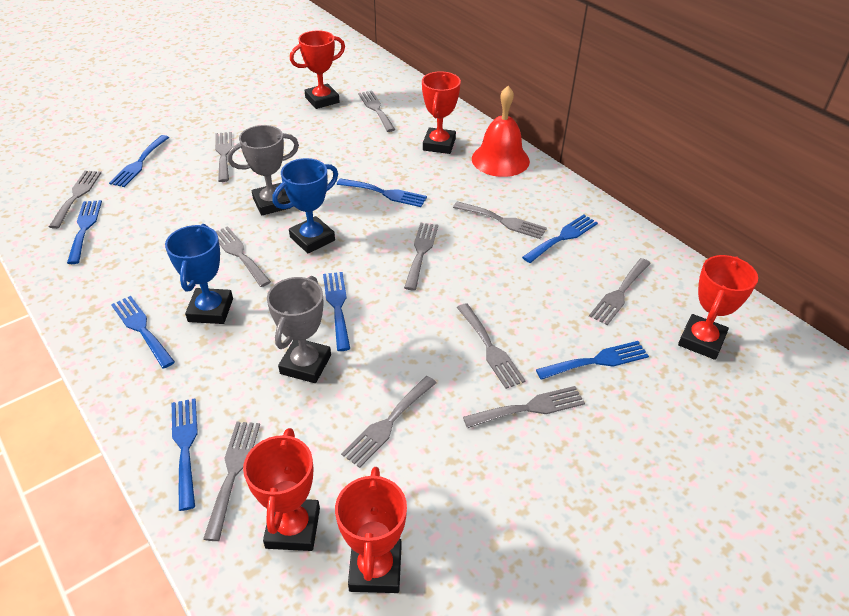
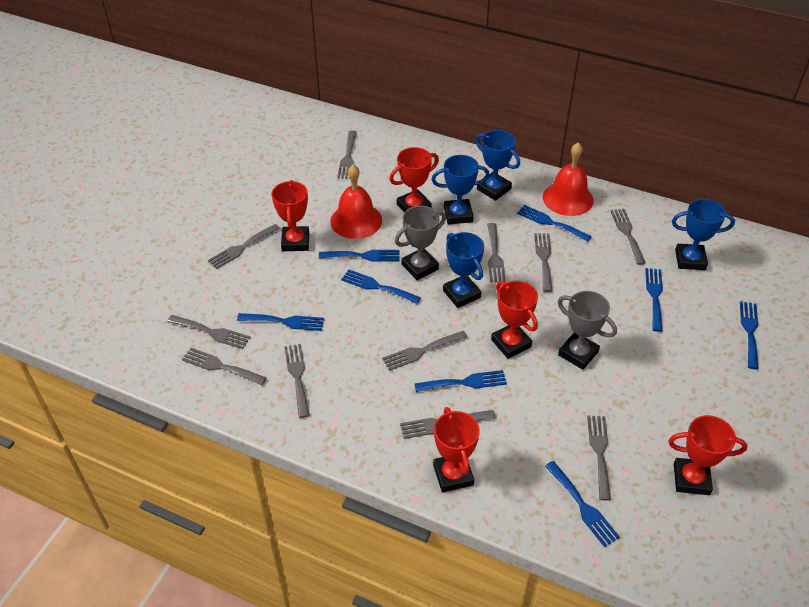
blue trophy: 2 -> 4
red bell: 1 -> 2

